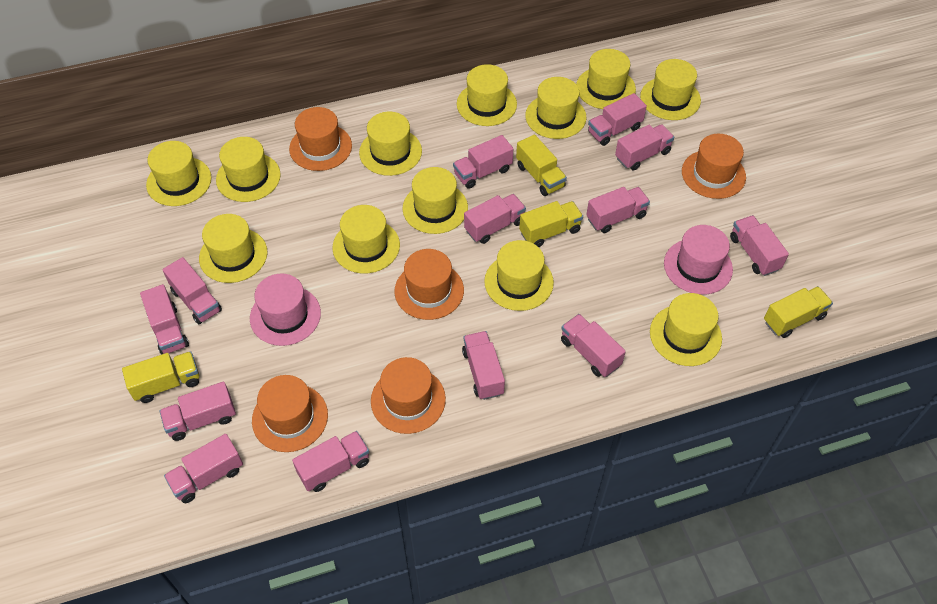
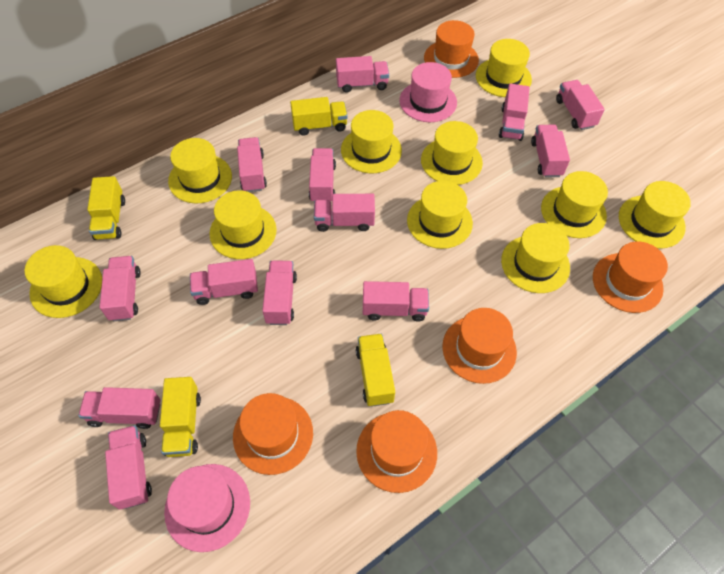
yellow hat: 12 -> 10

